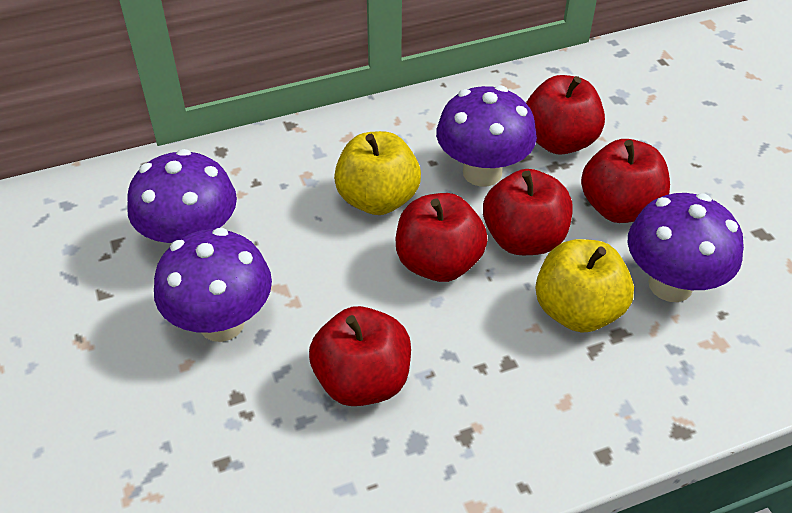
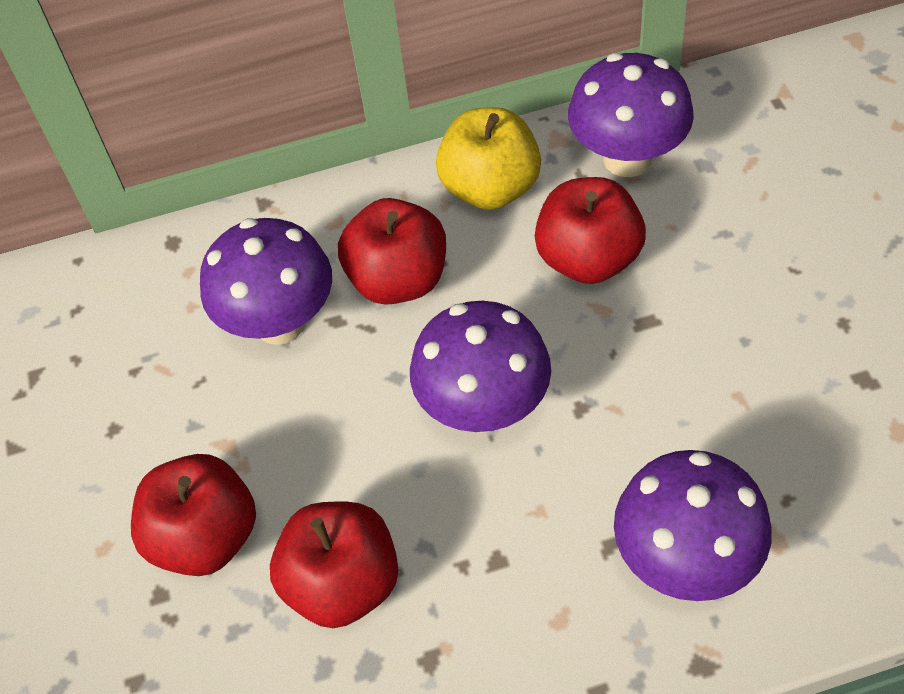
red apple: 5 -> 4
yellow apple: 2 -> 1

